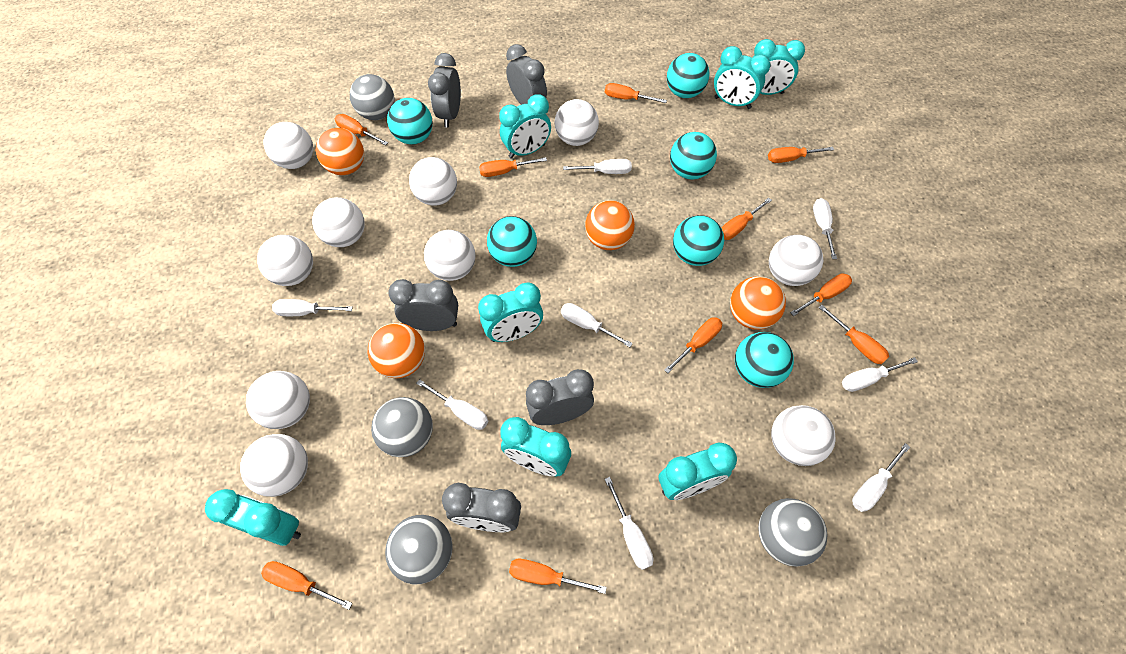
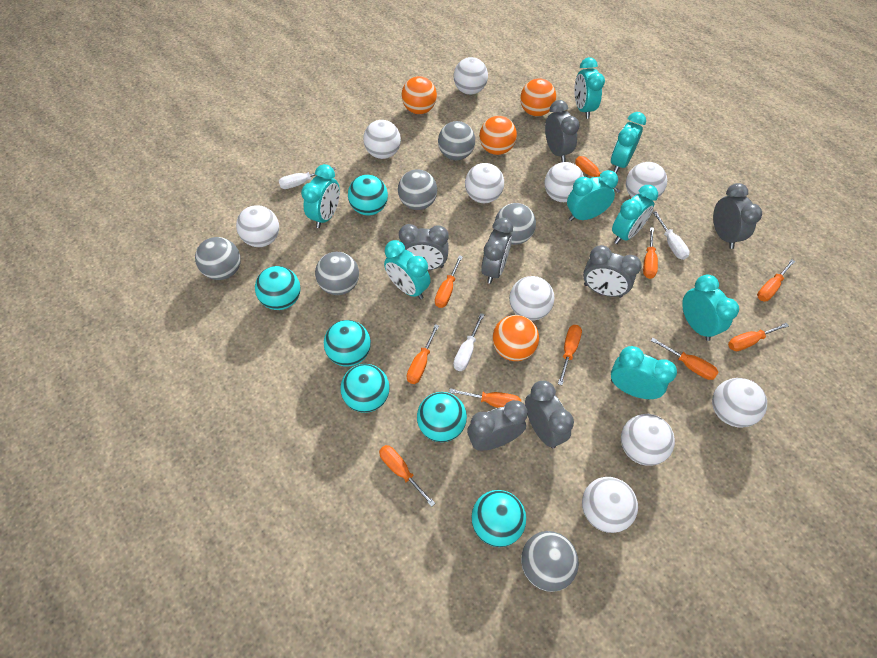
grey ball: 4 -> 6
grey clock: 5 -> 7
turquoise clock: 7 -> 8
white screwdriver: 8 -> 3

